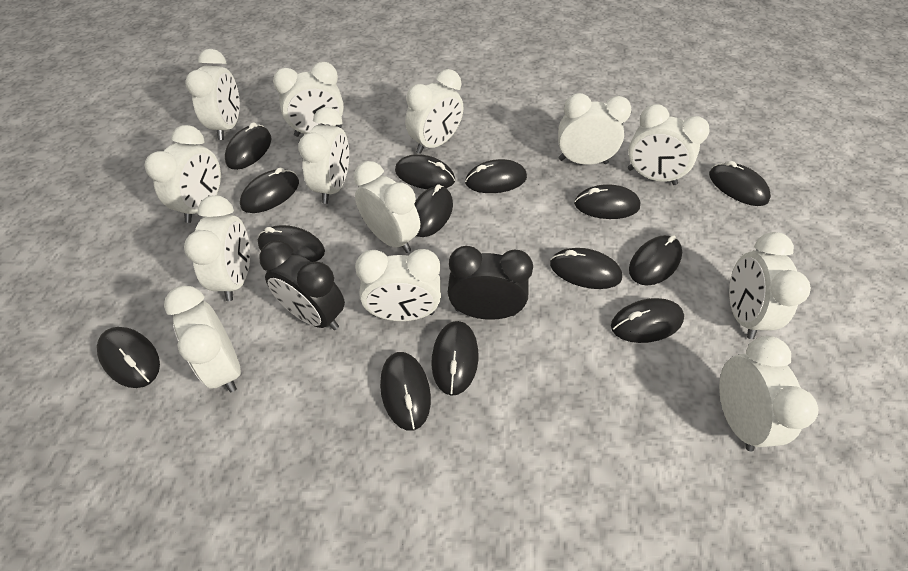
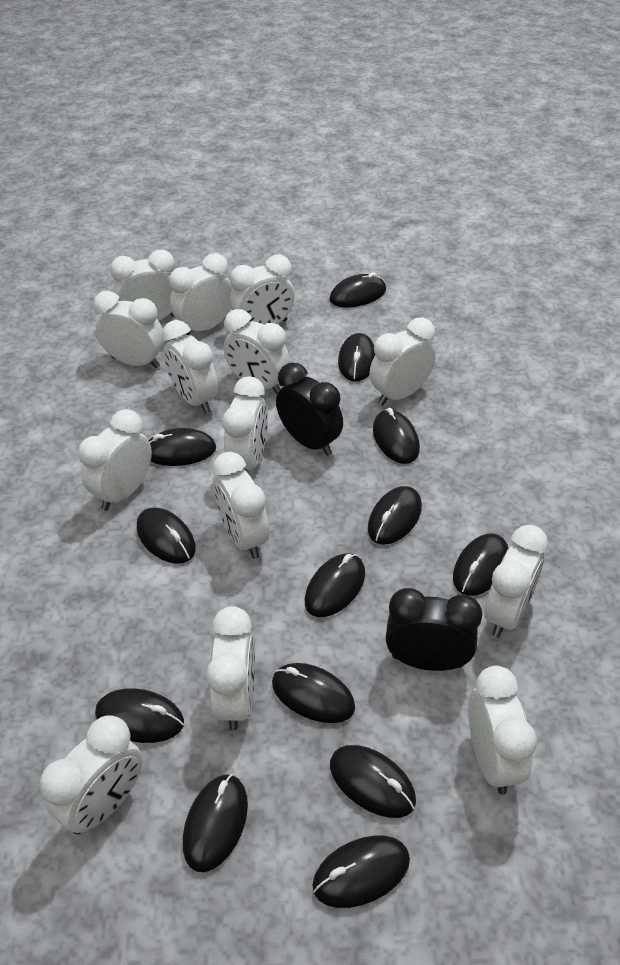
black mouse: 14 -> 13
white clock: 13 -> 14

